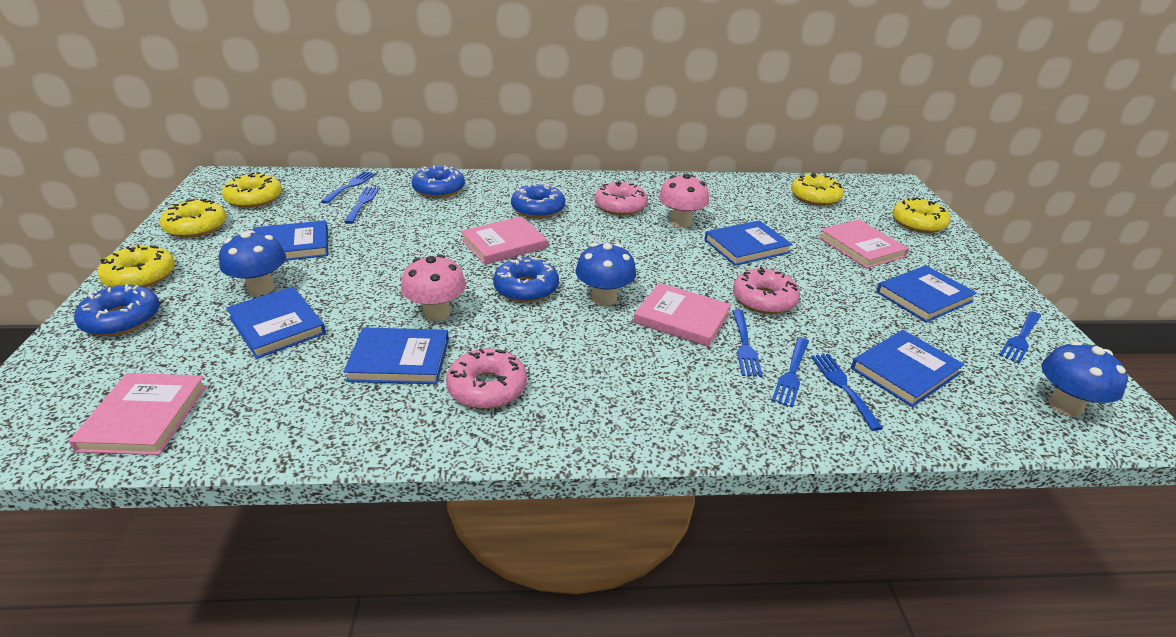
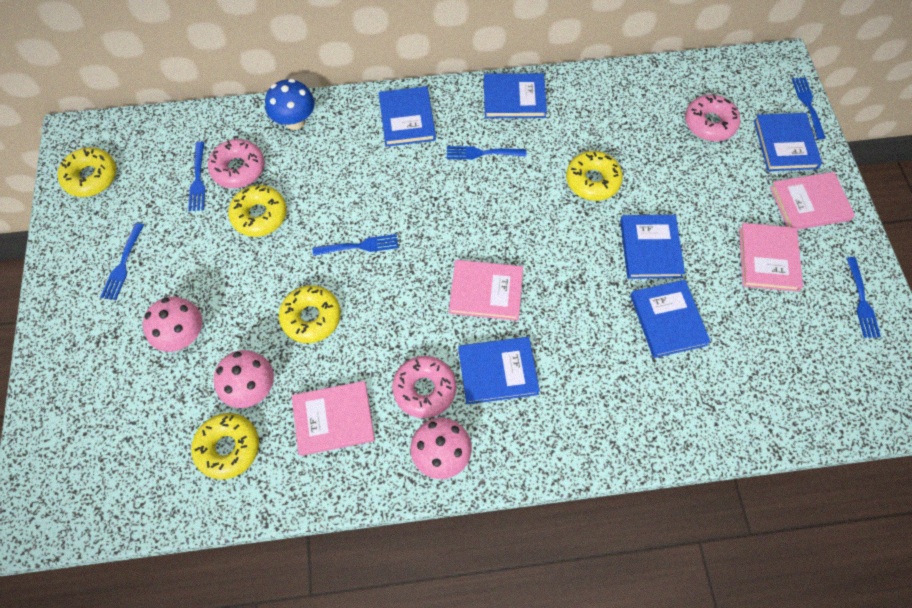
blue donut: 4 -> 0
blue mushroom: 3 -> 1
pink mushroom: 2 -> 3

